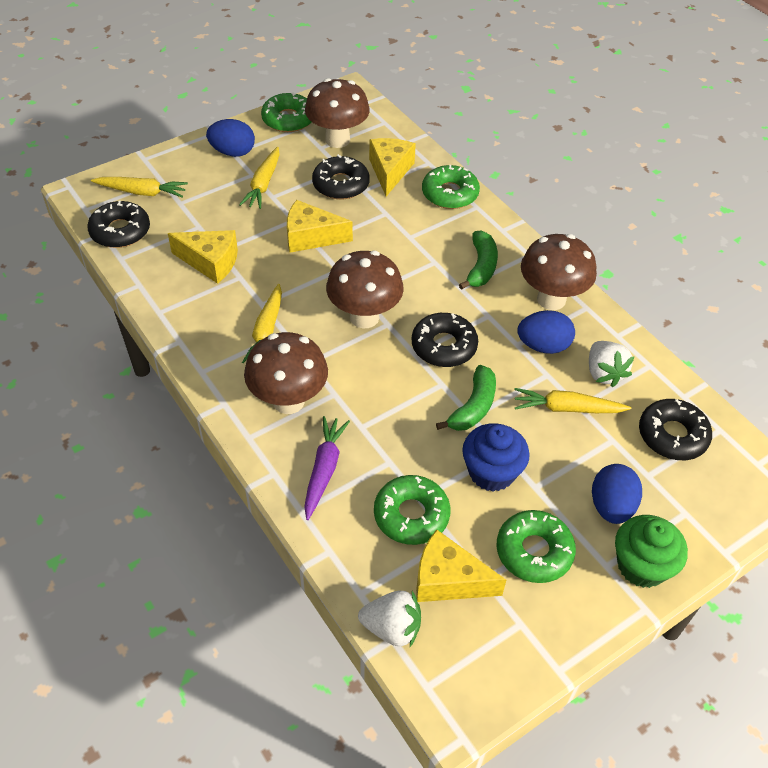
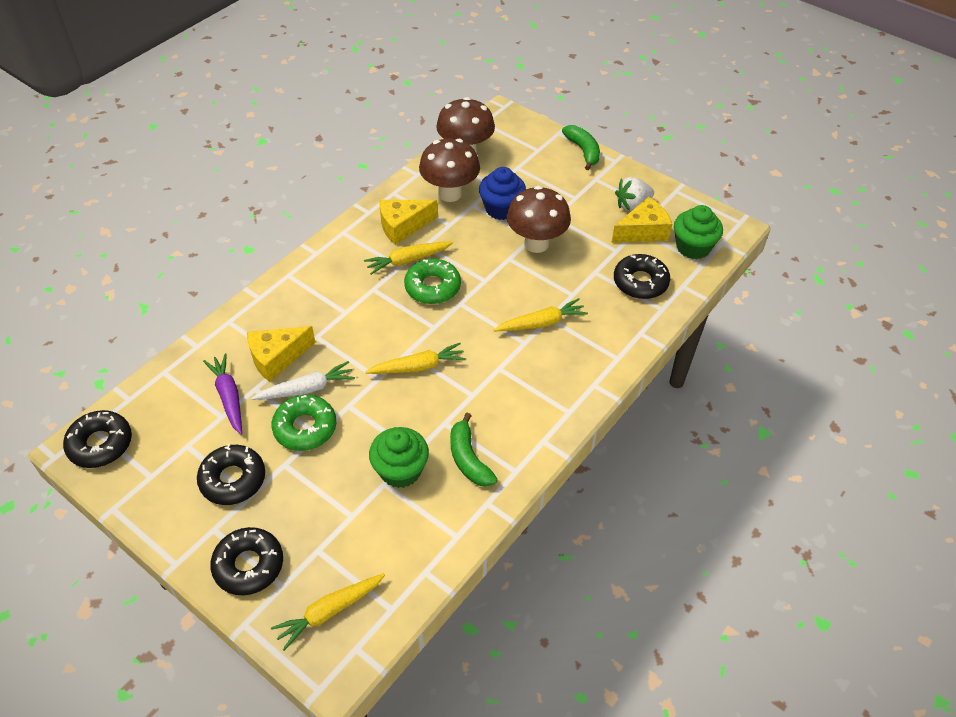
blue egg: 3 -> 0
brown mushroom: 4 -> 3
green cupcake: 1 -> 2
green donut: 4 -> 2
white carrot: 0 -> 1
white strawberry: 2 -> 1
yellow cheese: 4 -> 3

